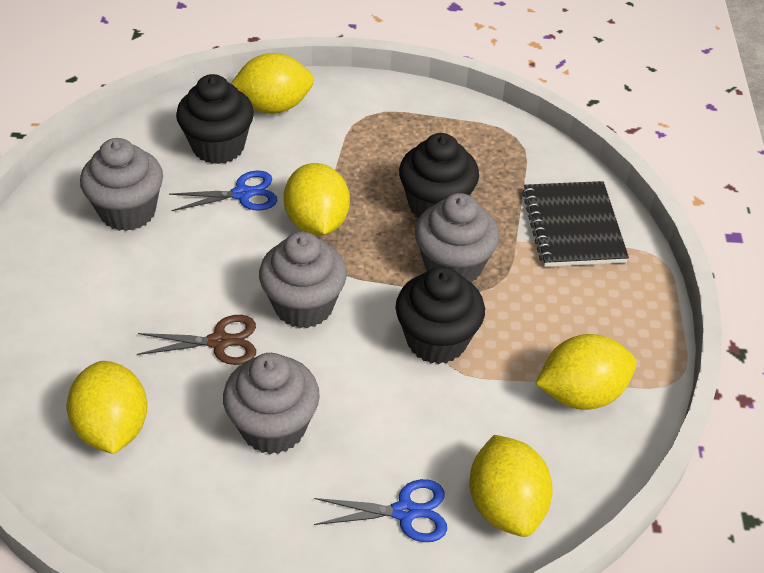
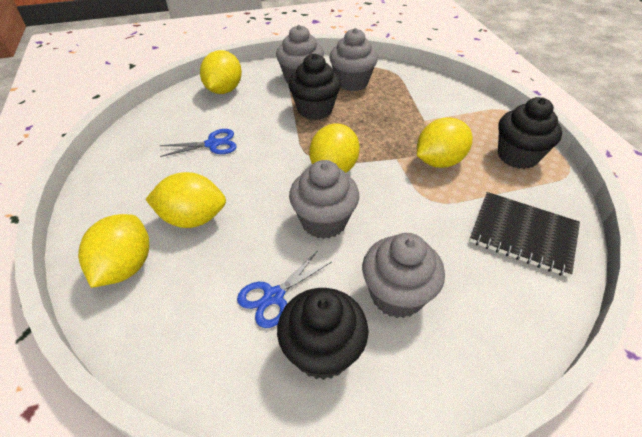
brown scissors: 1 -> 0

